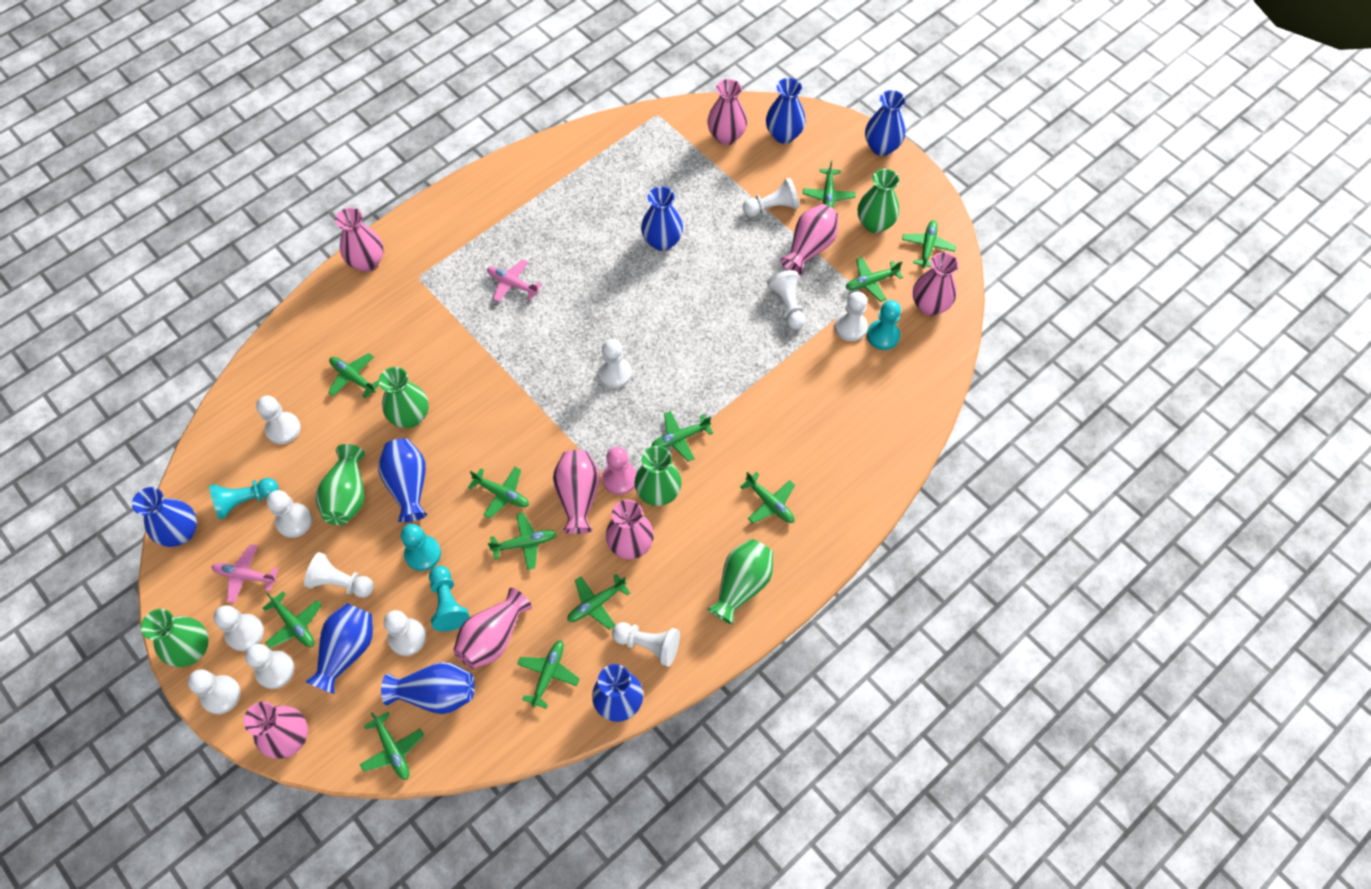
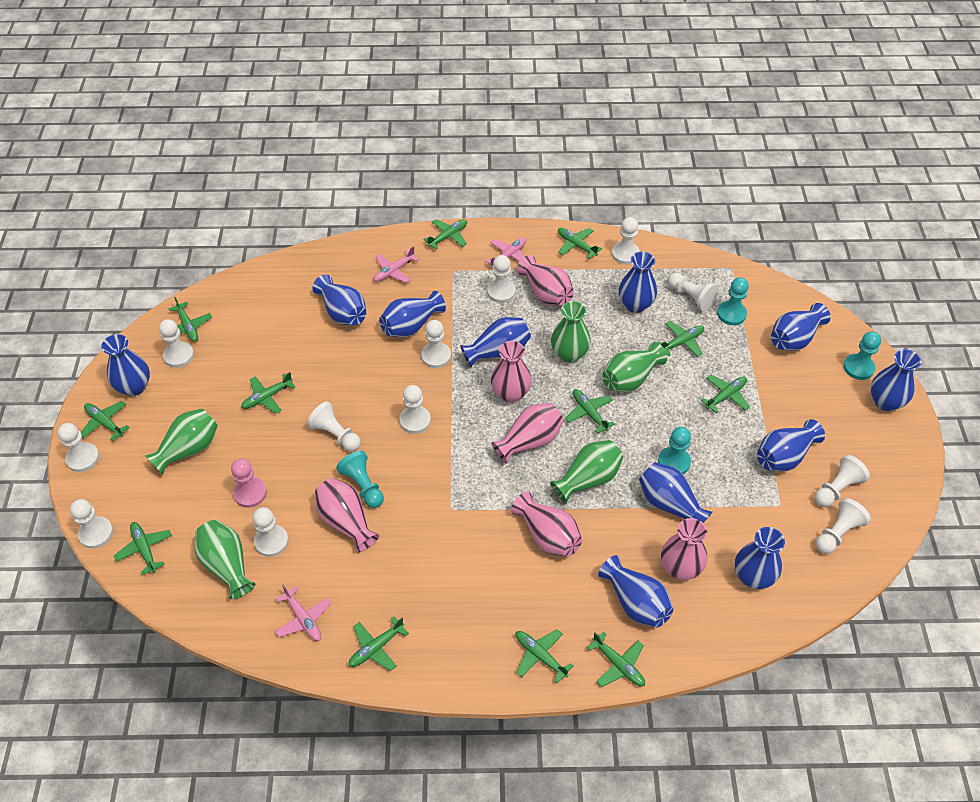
blue vase: 8 -> 11
green vase: 6 -> 5
pink plane: 2 -> 3
pink vase: 8 -> 6

